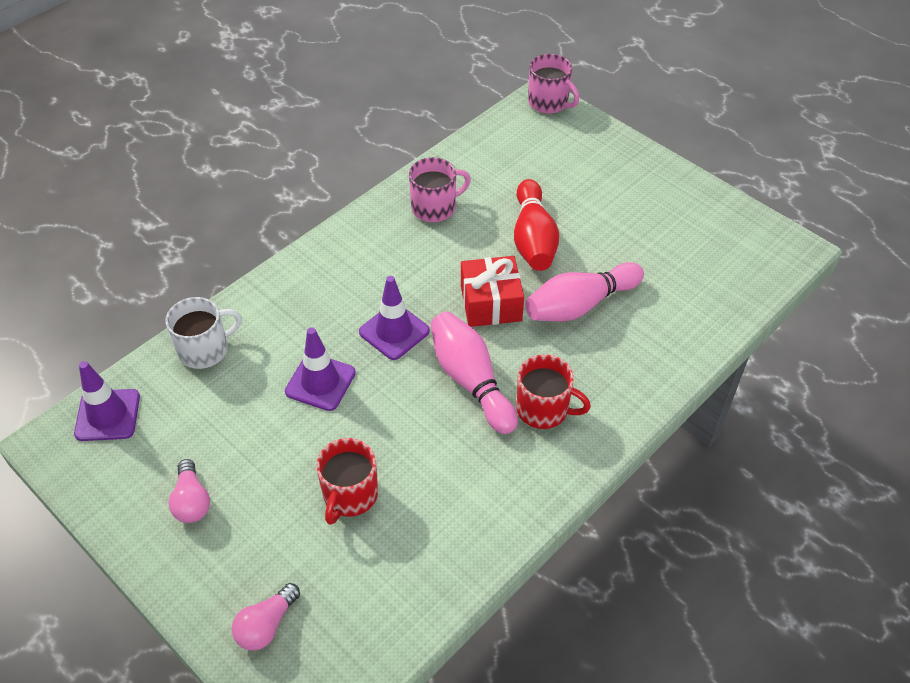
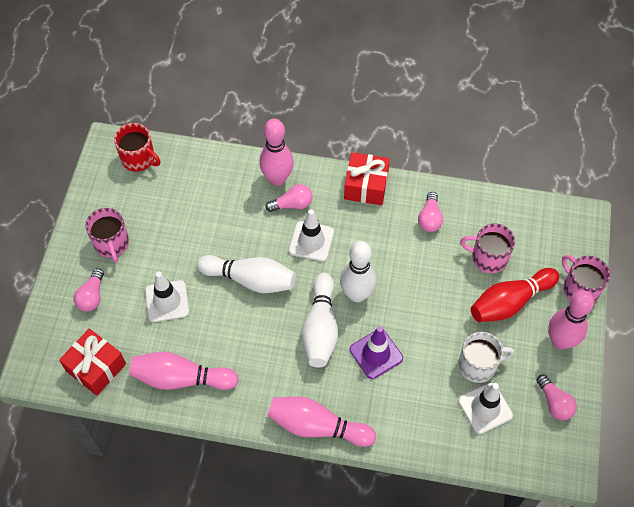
pink bowling pin: 2 -> 4
pink light bulb: 2 -> 4
pink mug: 2 -> 3
purple traffic cone: 3 -> 1
red gift: 1 -> 2
red mug: 2 -> 1
white bowling pin: 0 -> 3
white traffic cone: 0 -> 3

